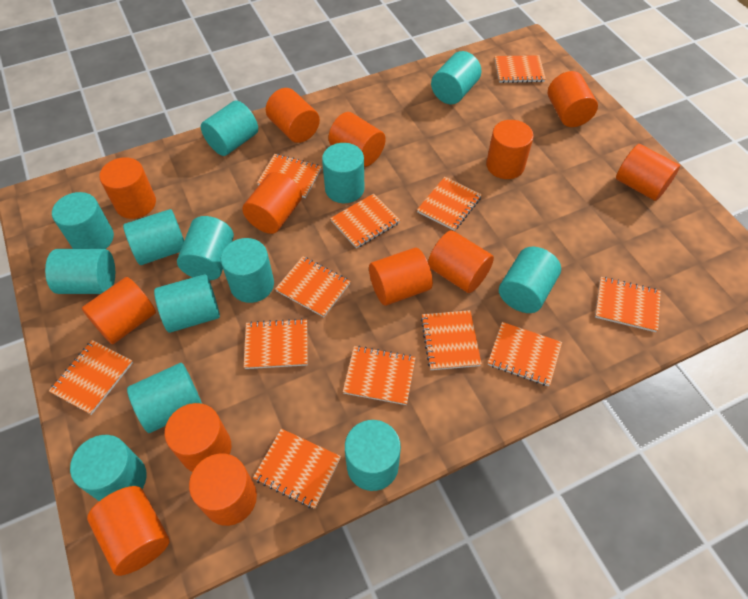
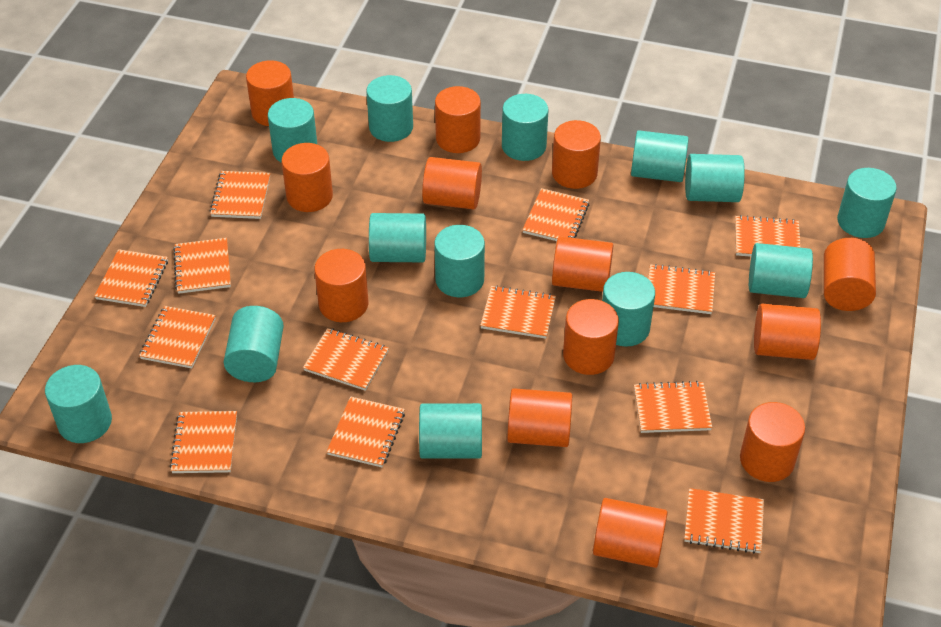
orange notebook: 12 -> 13

